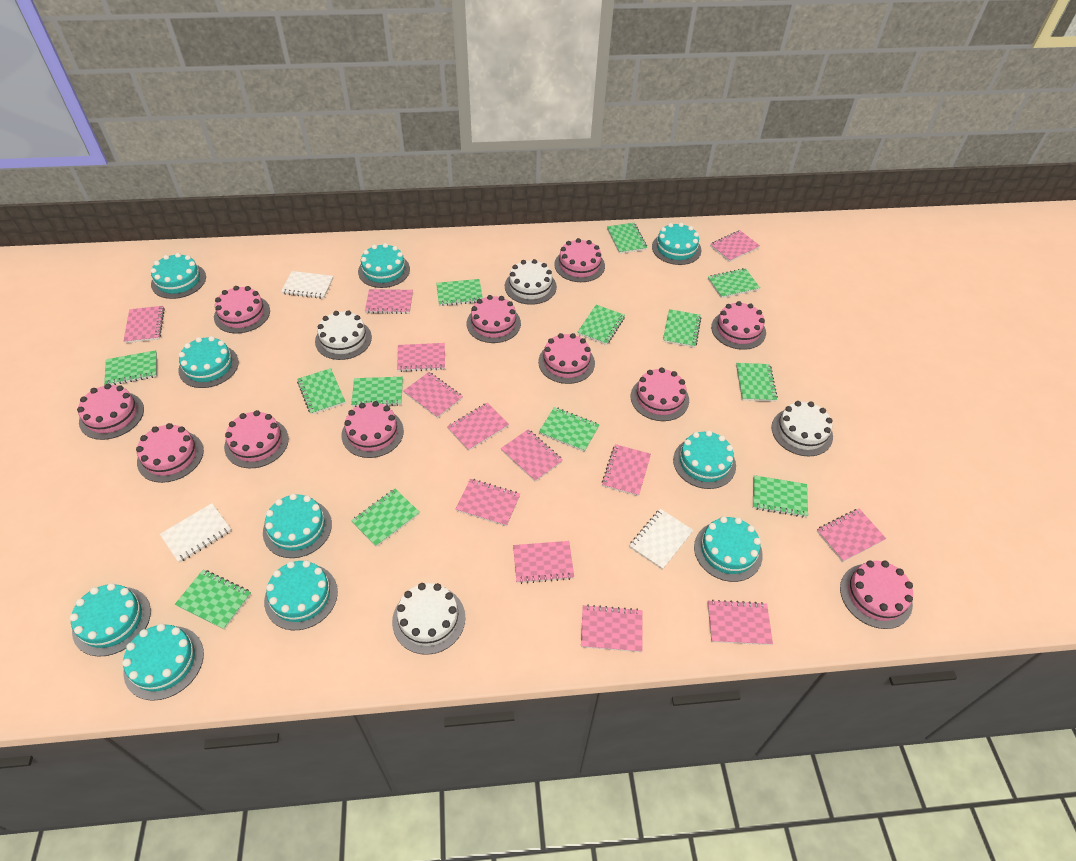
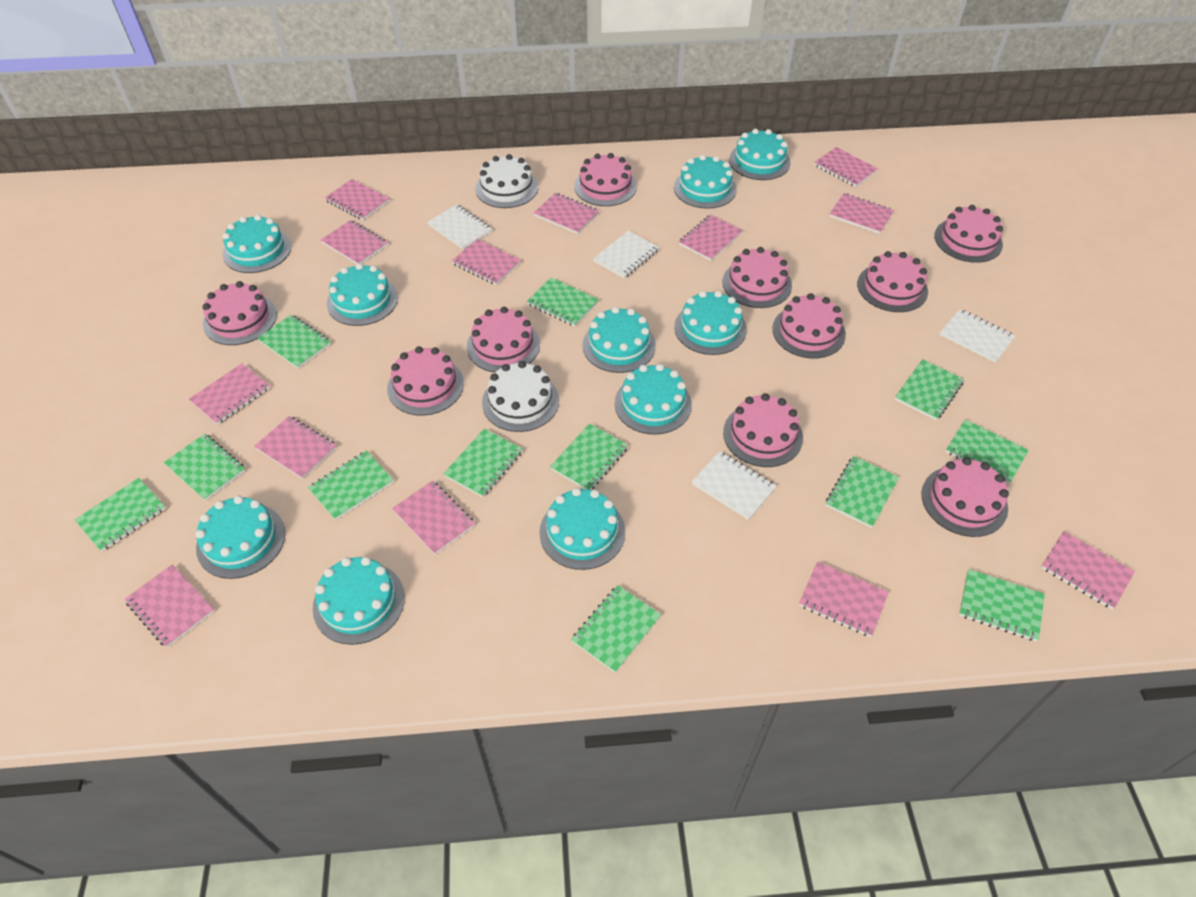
green notebook: 13 -> 12
pink cake: 11 -> 10
white cake: 4 -> 2
white notebook: 3 -> 4

